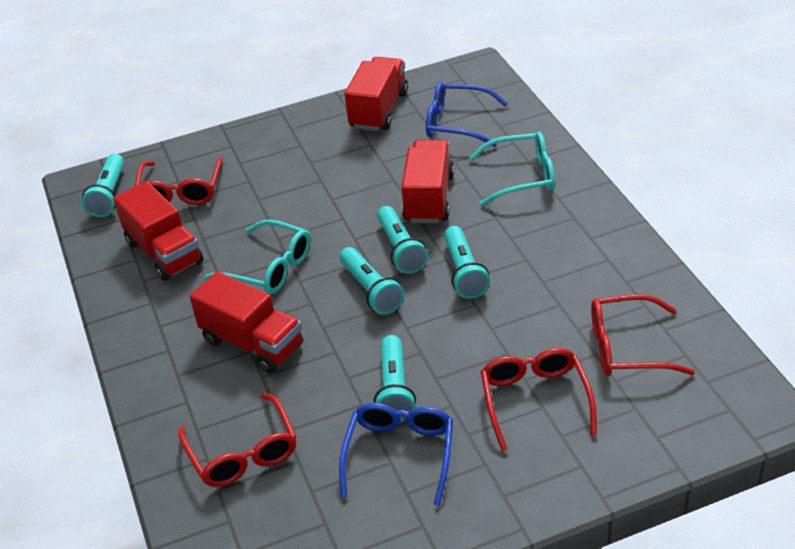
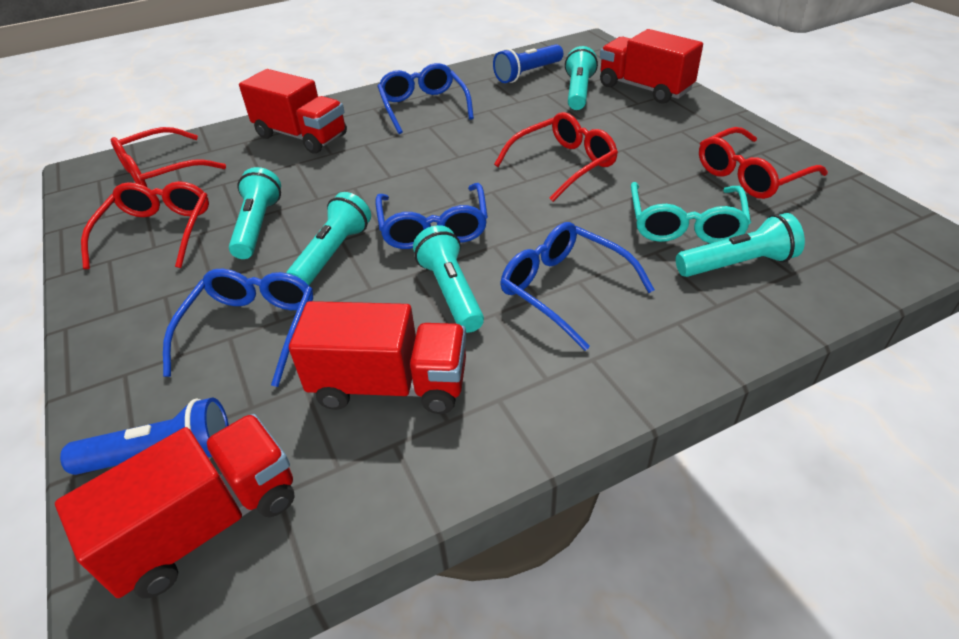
blue flashlight: 0 -> 2
blue glasses: 2 -> 4
turquoise glasses: 2 -> 1

